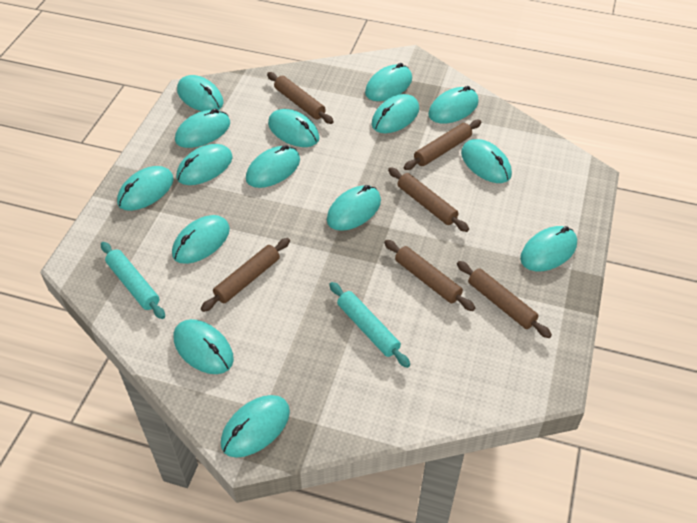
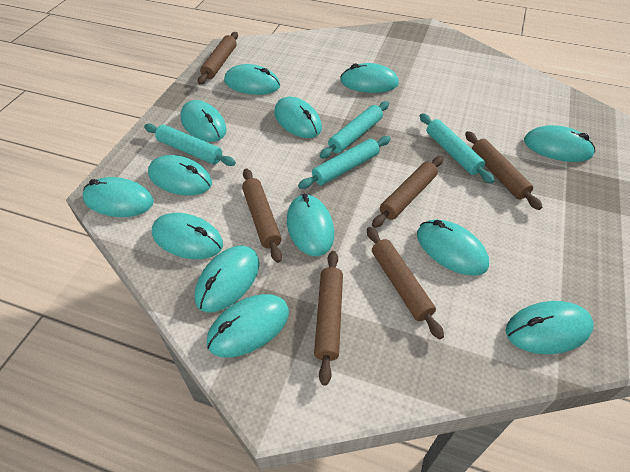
turquoise mouse: 15 -> 13
turquoise rolling pin: 2 -> 4

